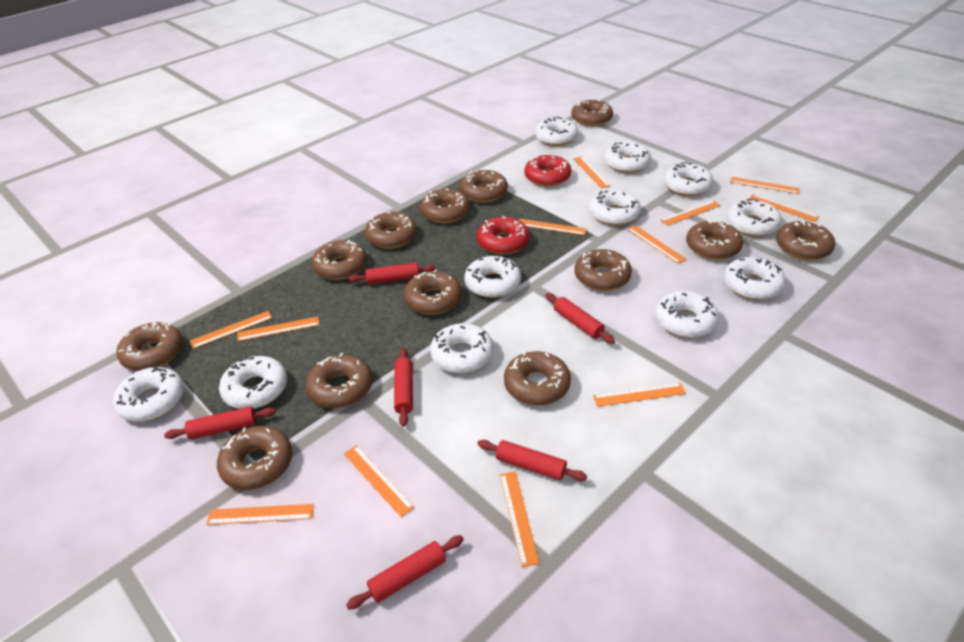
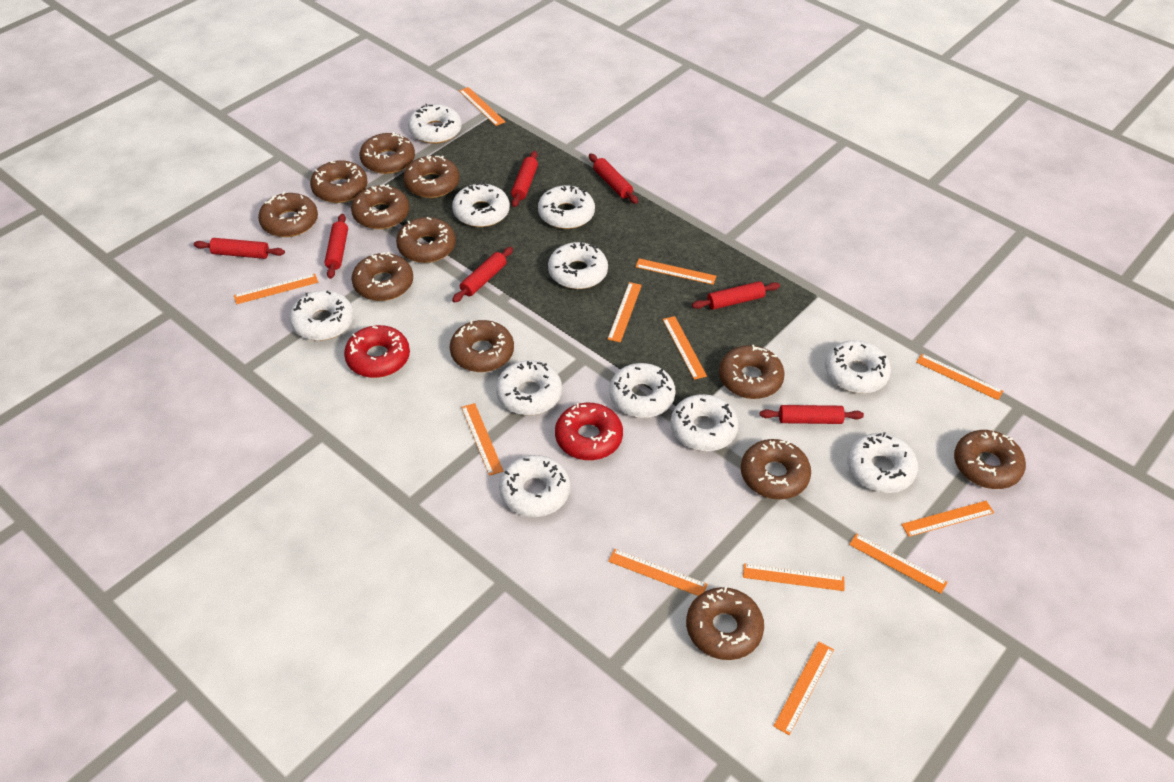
brown donut: 13 -> 12
red rolling pin: 6 -> 7

